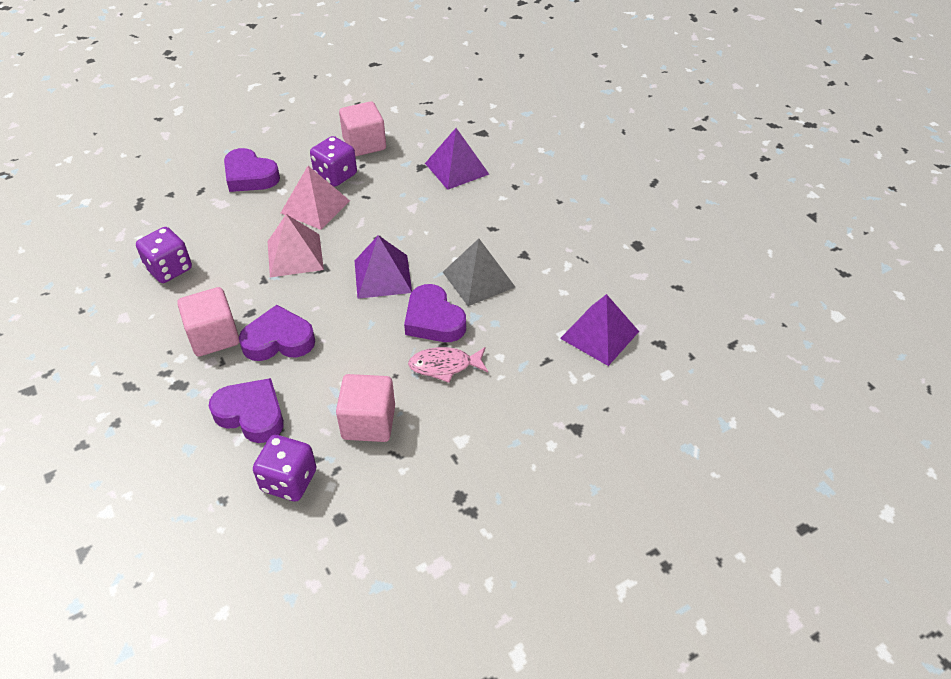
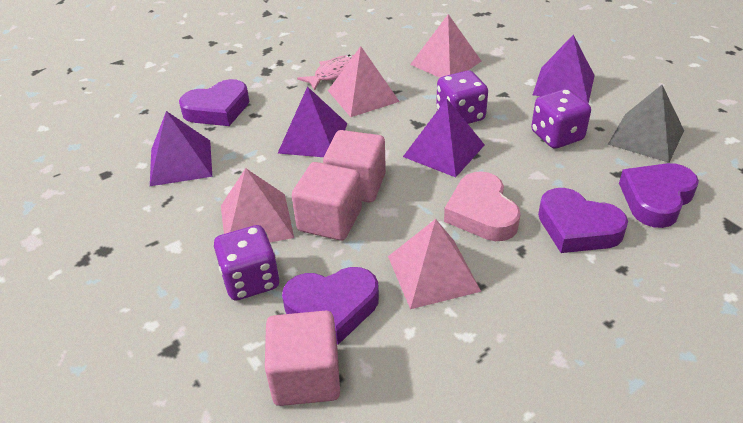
pink heart: 0 -> 1
pink pyramid: 2 -> 4
purple pyramid: 3 -> 4

